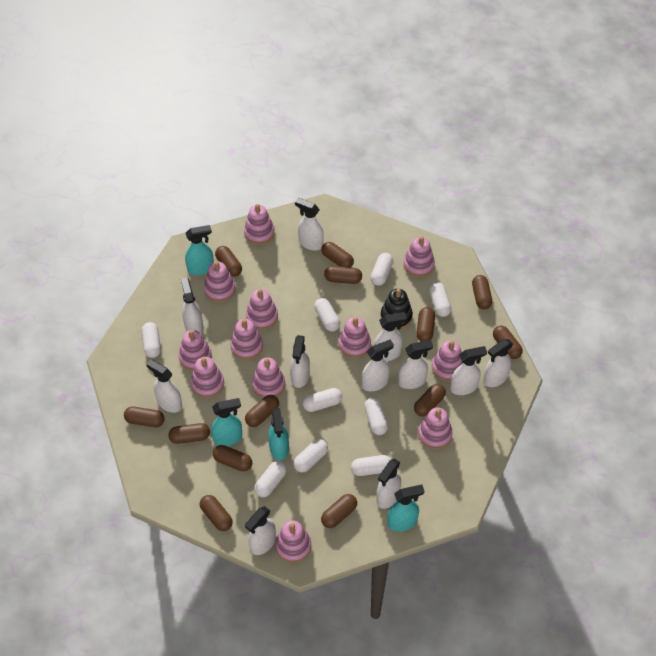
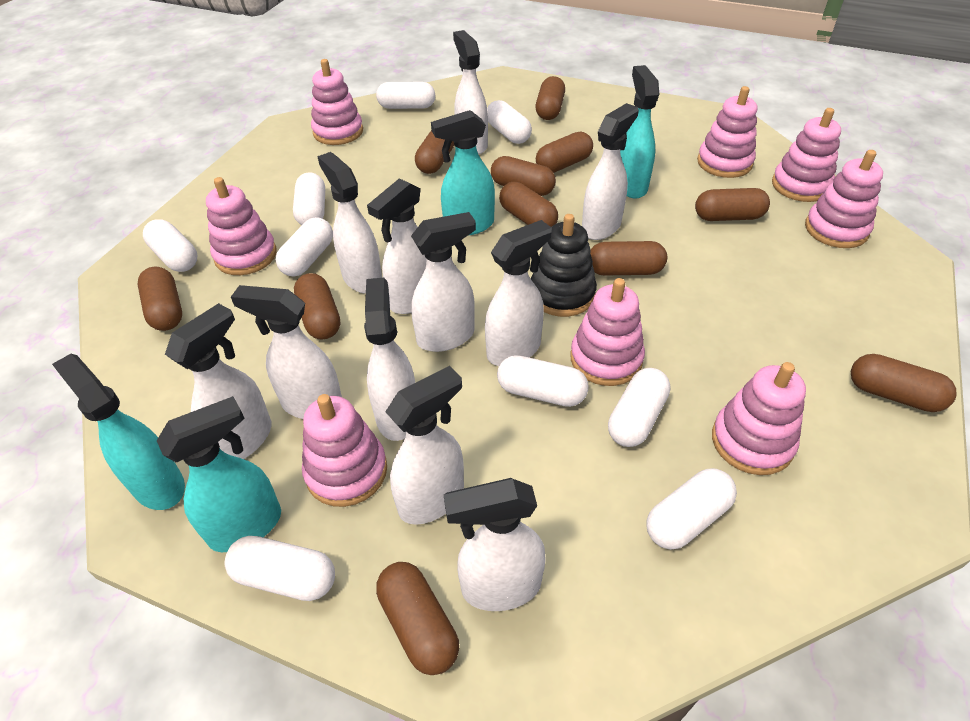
brown capsule: 13 -> 11
pink stacking toy: 12 -> 8

